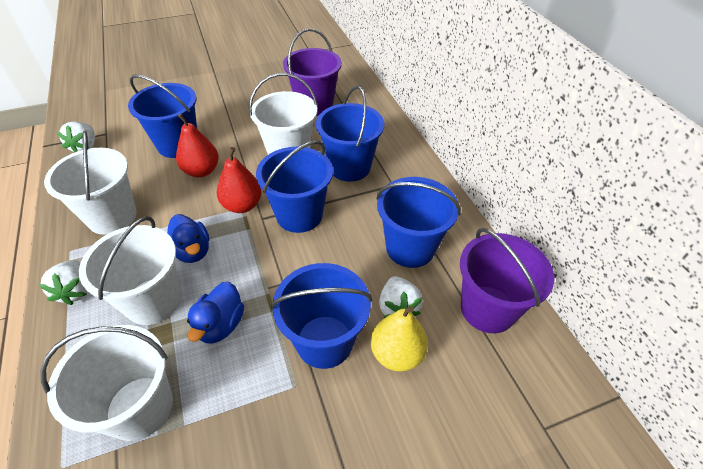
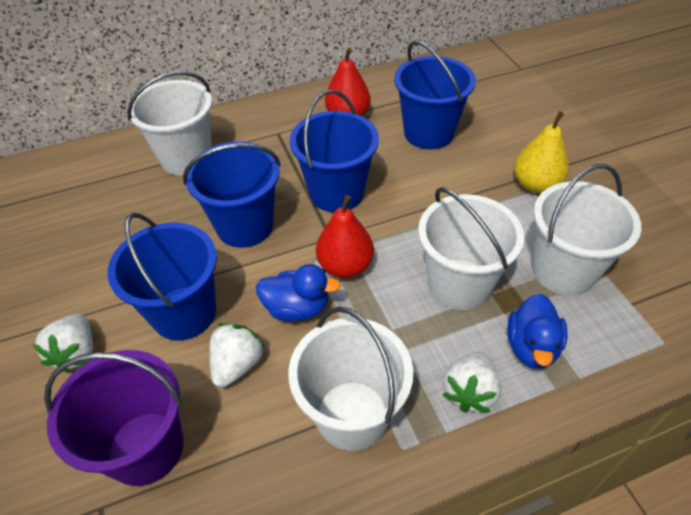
blue bucket: 5 -> 4
purple bucket: 2 -> 1

